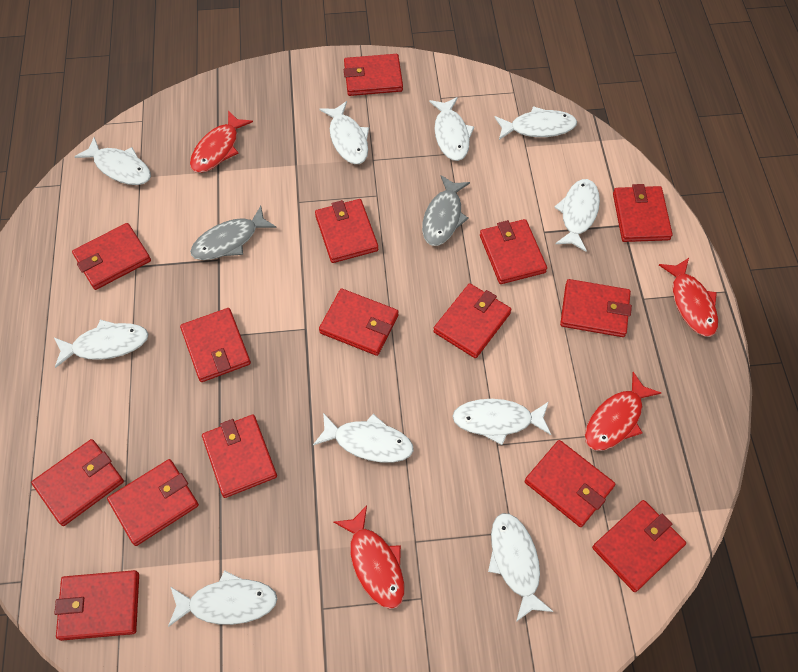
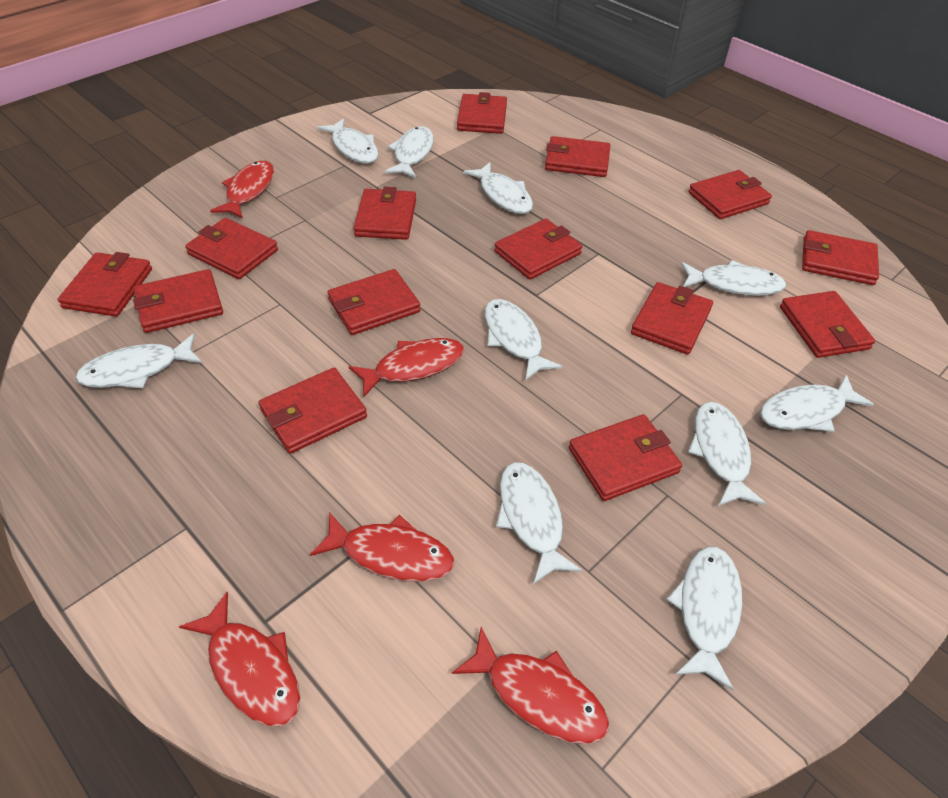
grey fish: 2 -> 0
red fish: 4 -> 5
red wallet: 15 -> 14

